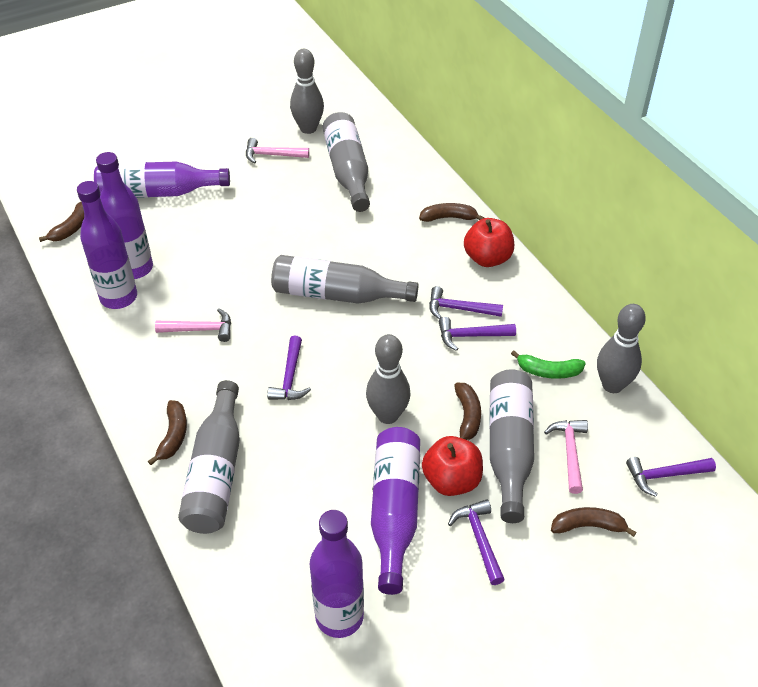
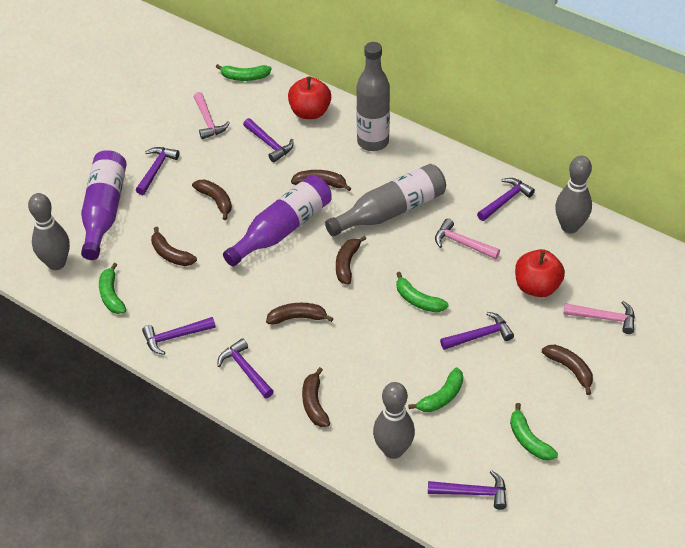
brown banana: 5 -> 7
green banana: 1 -> 5
grey bottle: 4 -> 2
purple bottle: 5 -> 2
purple hammer: 5 -> 7

